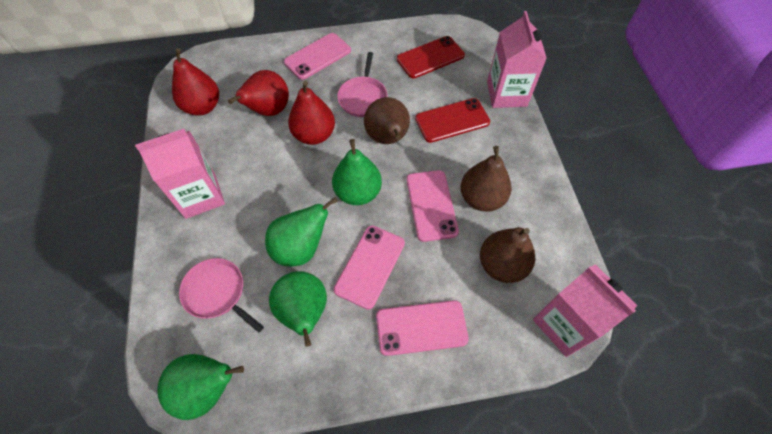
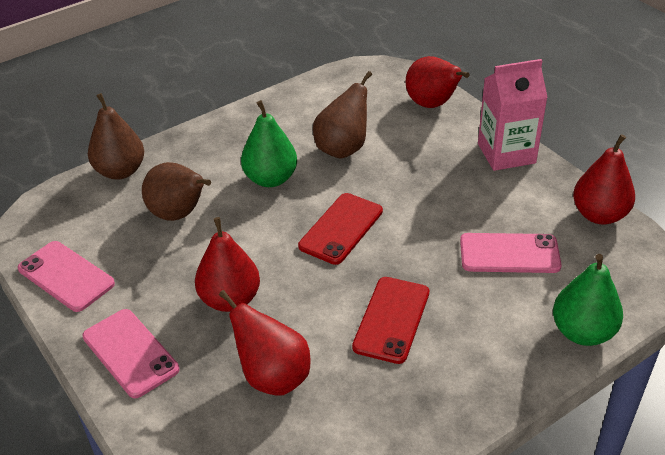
green pear: 4 -> 2
pink carton: 3 -> 1
pink pan: 2 -> 0
pink phone: 4 -> 3
red pear: 3 -> 4

